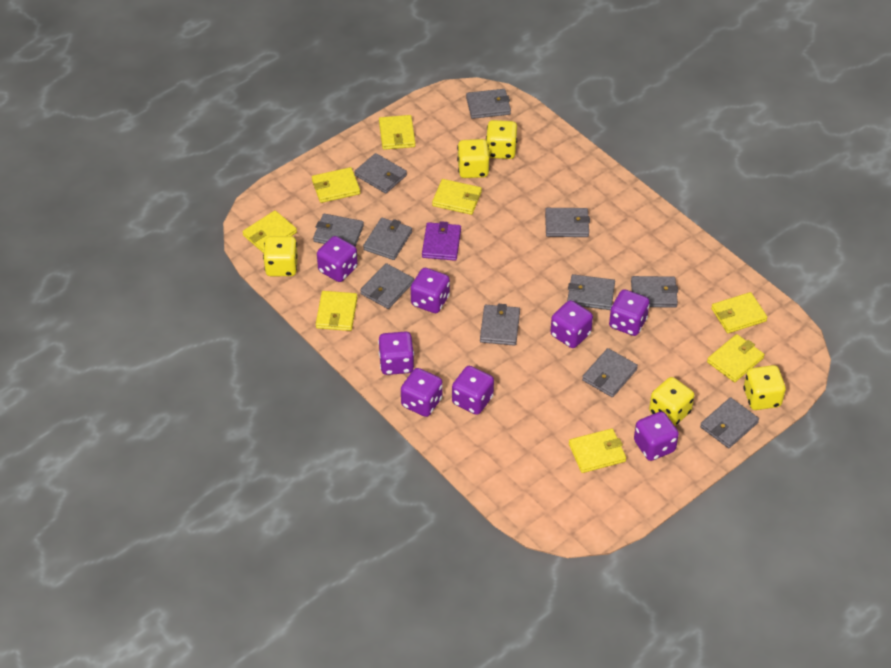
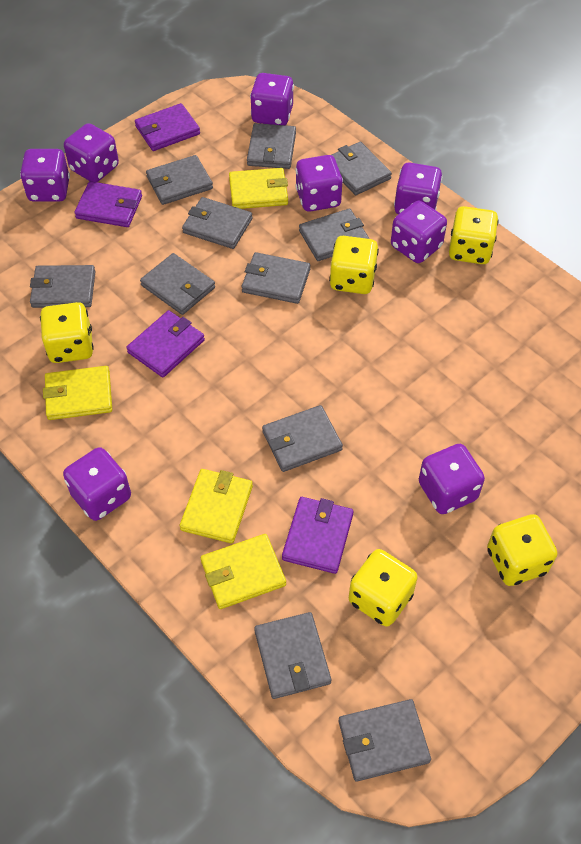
purple wallet: 1 -> 4
yellow wallet: 8 -> 4

